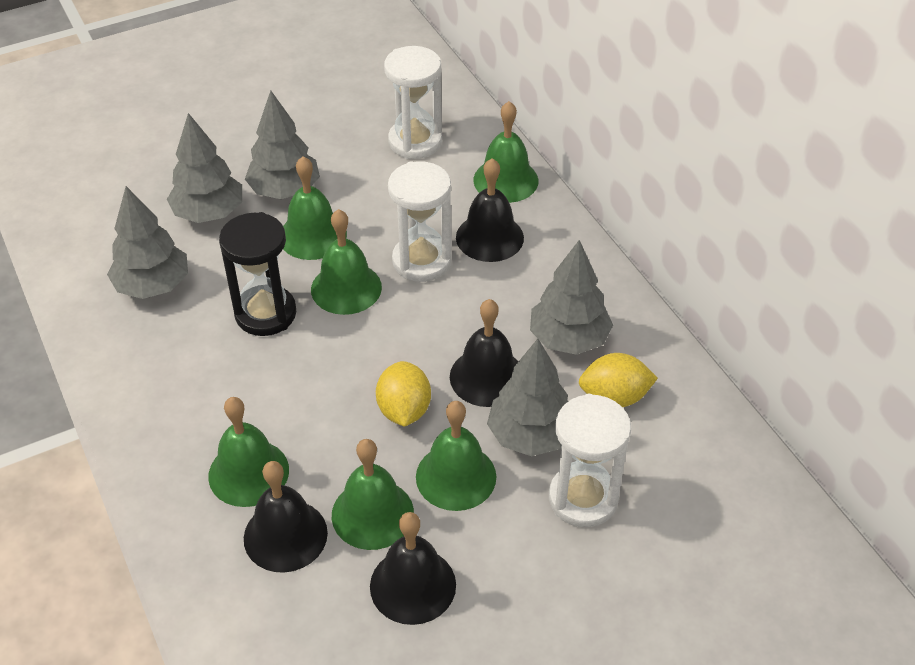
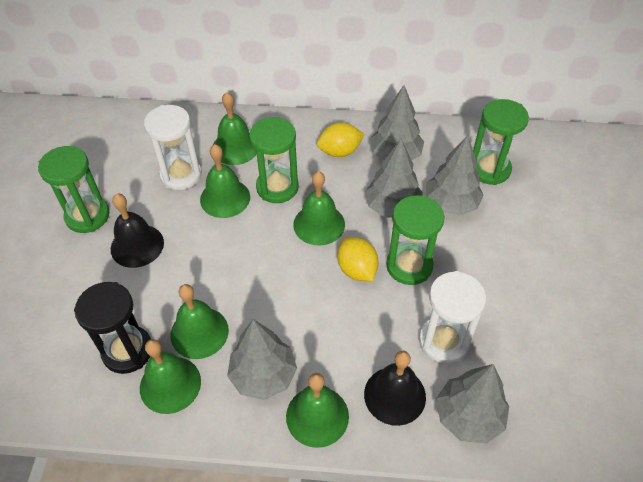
black bell: 4 -> 2
green hourglass: 0 -> 4
white hourglass: 3 -> 2

